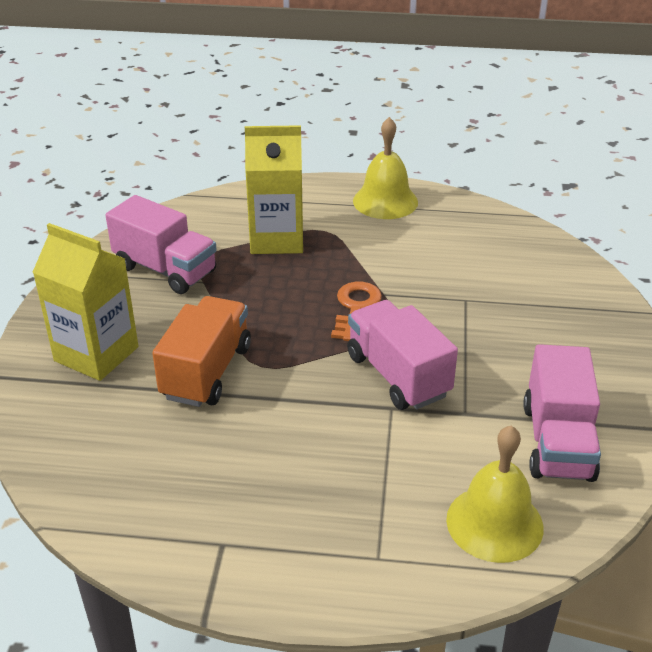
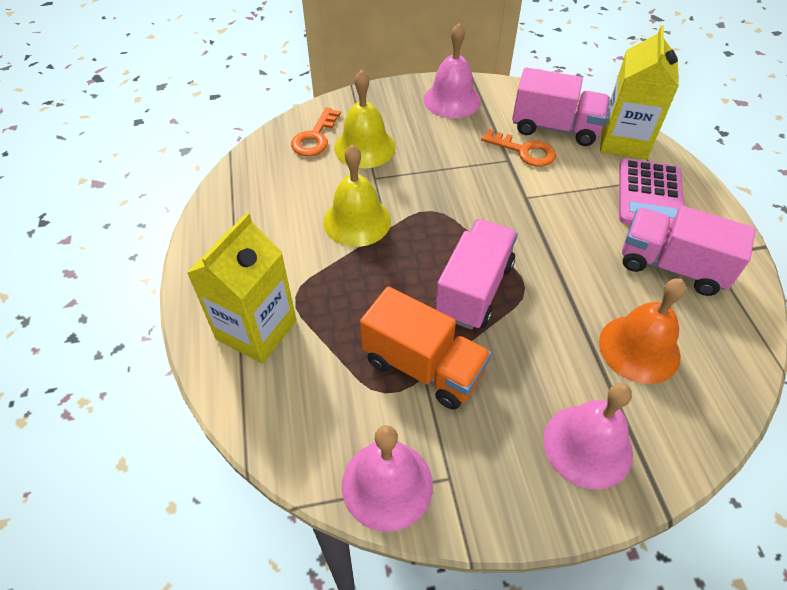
orange bell: 0 -> 1
orange key: 1 -> 2
pink bell: 0 -> 3
pink calculator: 0 -> 1

